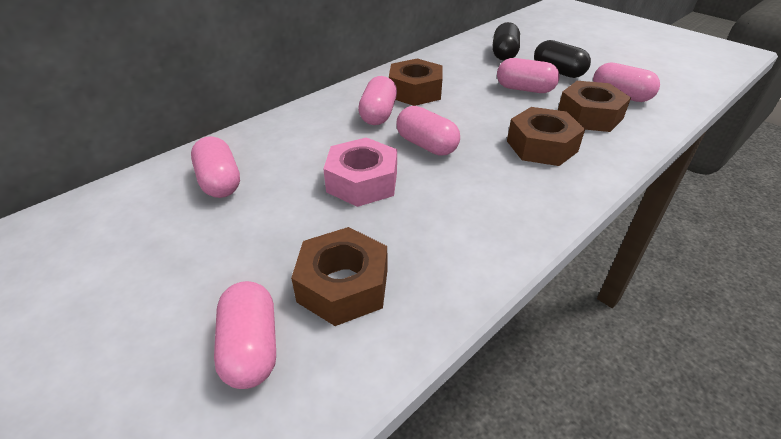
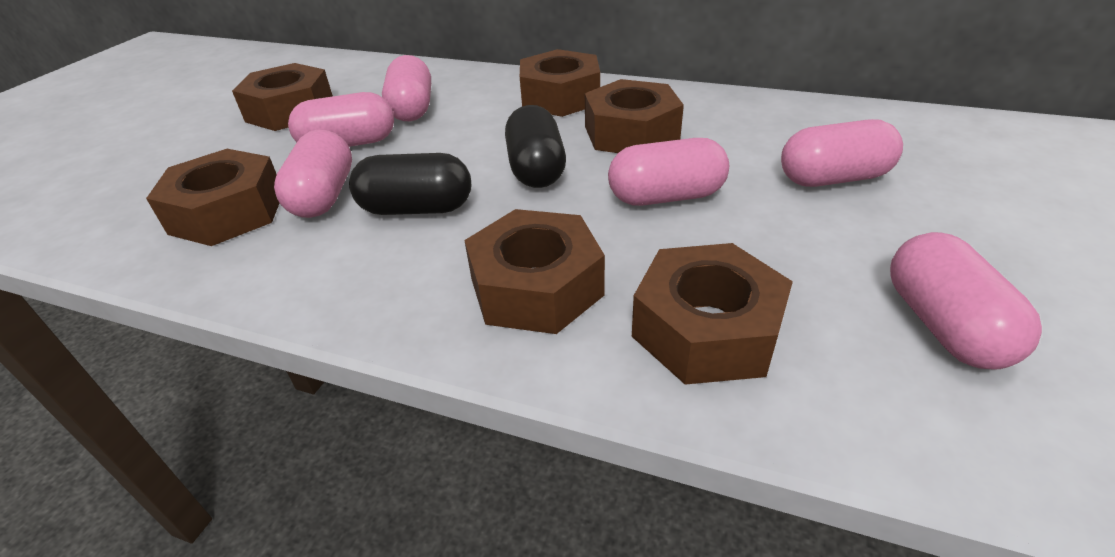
brown nut: 4 -> 6
pink nut: 1 -> 0

